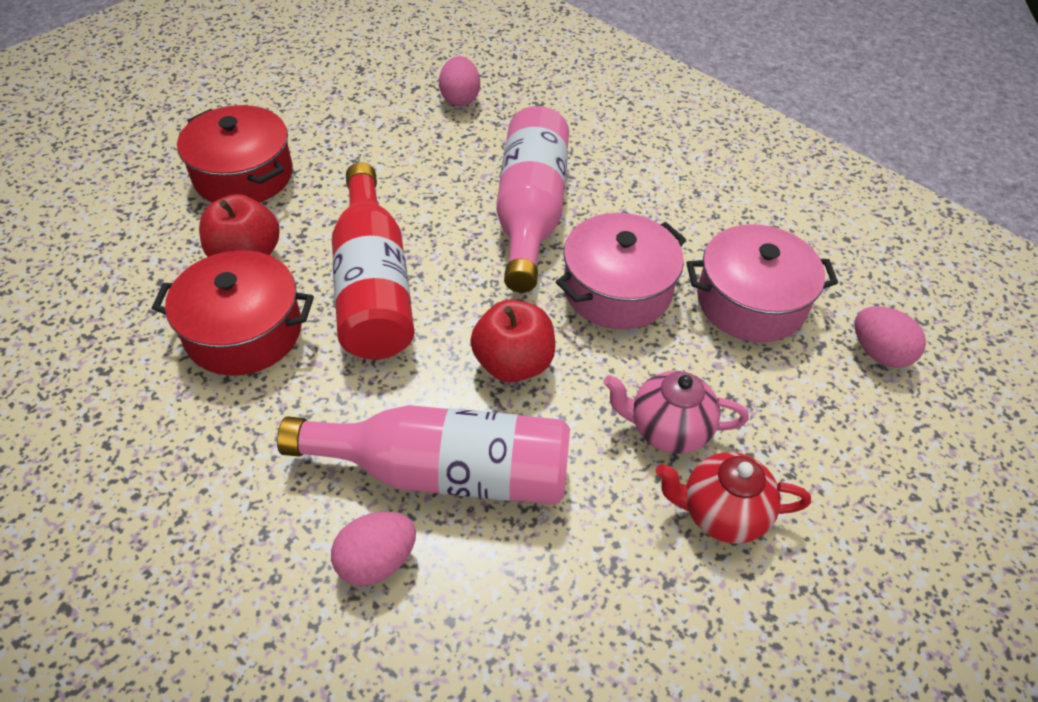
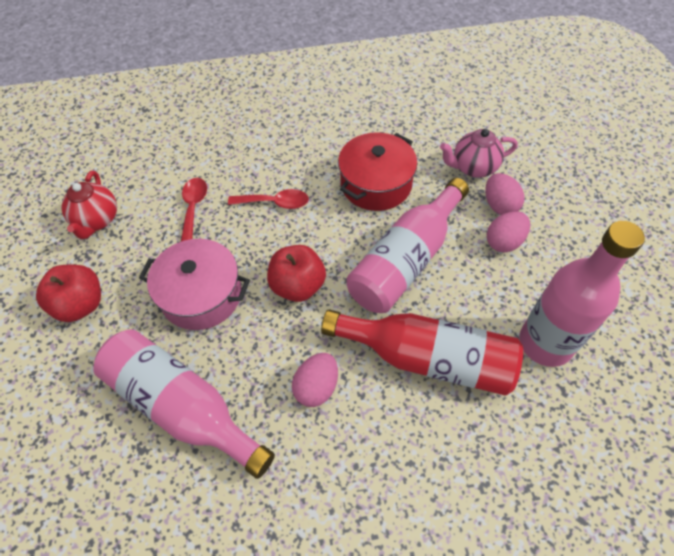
pink bottle: 2 -> 3
pink pot: 2 -> 1
red pot: 2 -> 1
red spoon: 0 -> 2

